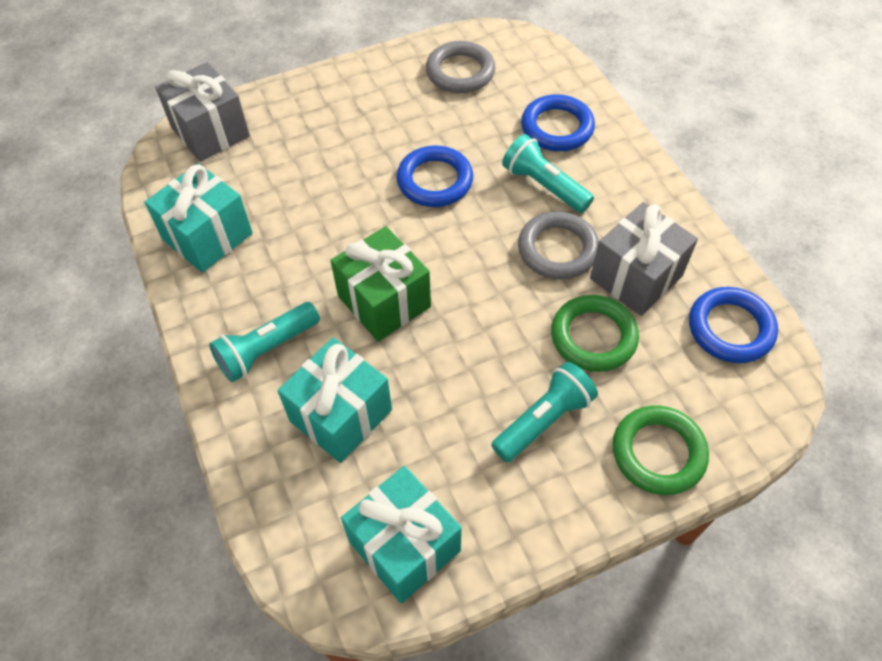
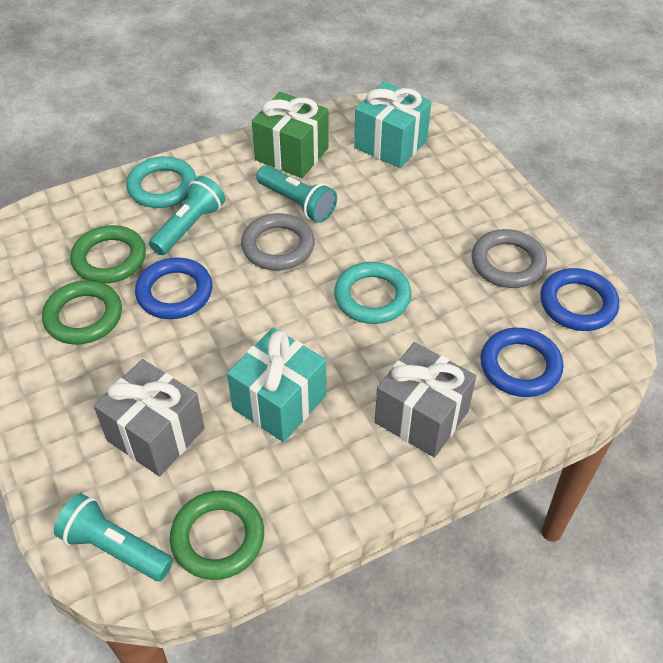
green ring: 2 -> 3
turquoise gift: 3 -> 2
turquoise ring: 0 -> 2

